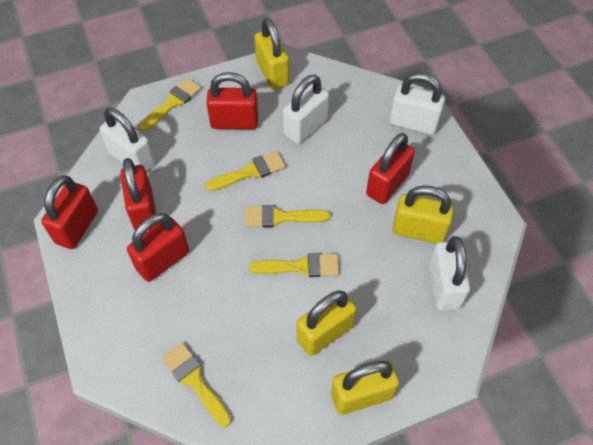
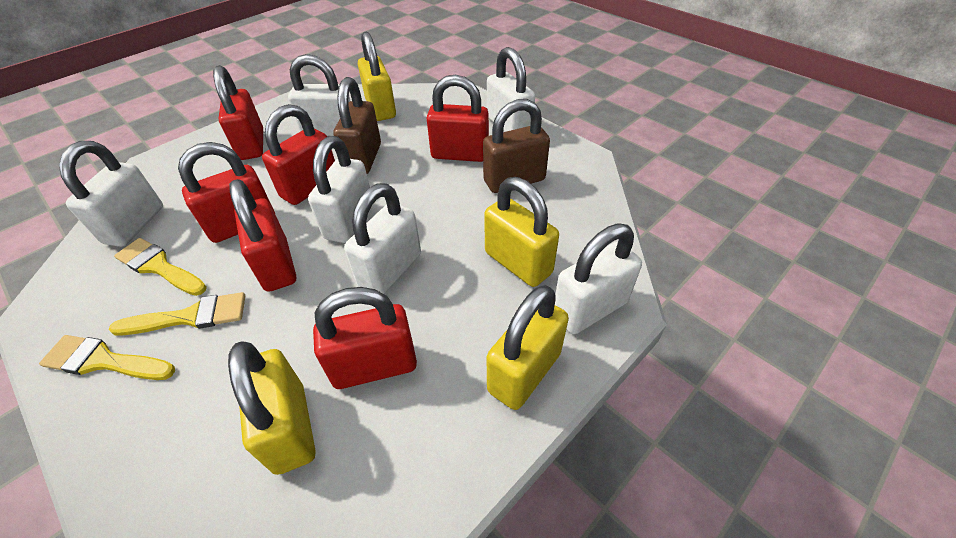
brown padlock: 0 -> 2
red padlock: 5 -> 6
white padlock: 4 -> 6
yellow brush: 5 -> 3

